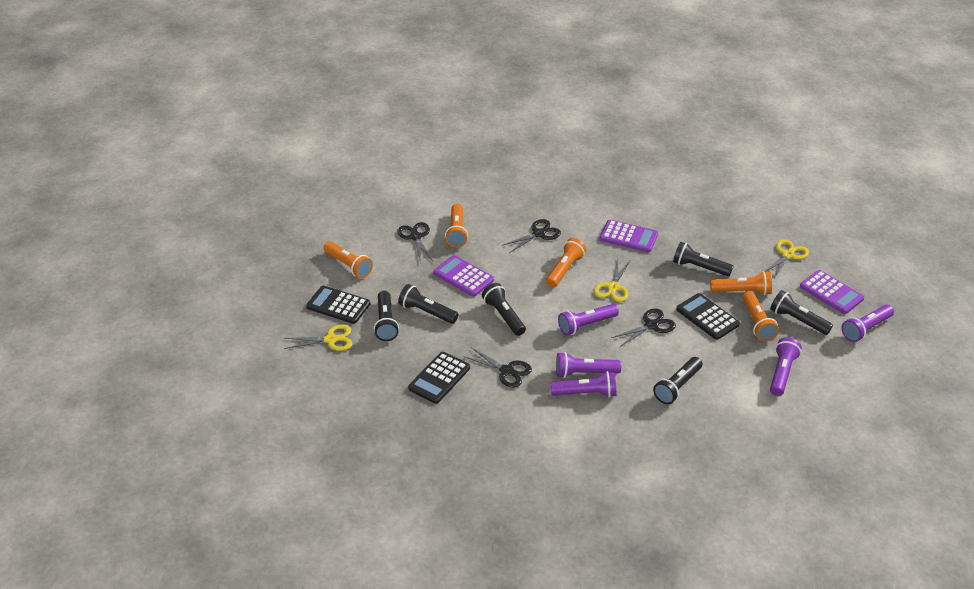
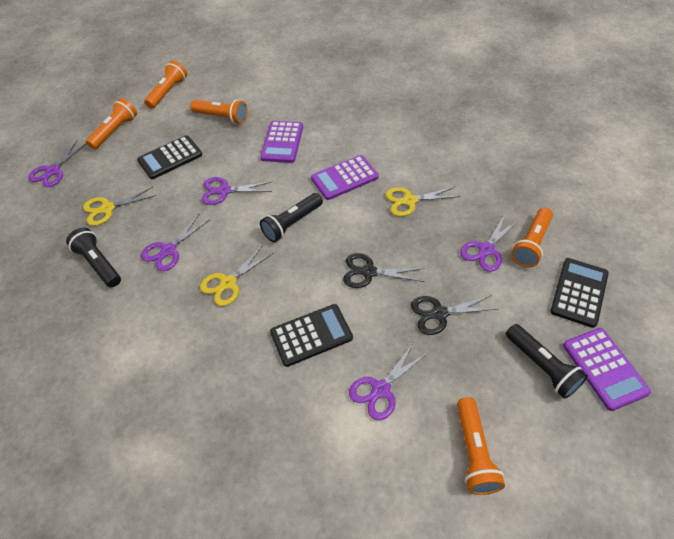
black flashlight: 6 -> 3
black scissors: 4 -> 2
purple flashlight: 5 -> 0
purple scissors: 0 -> 5

